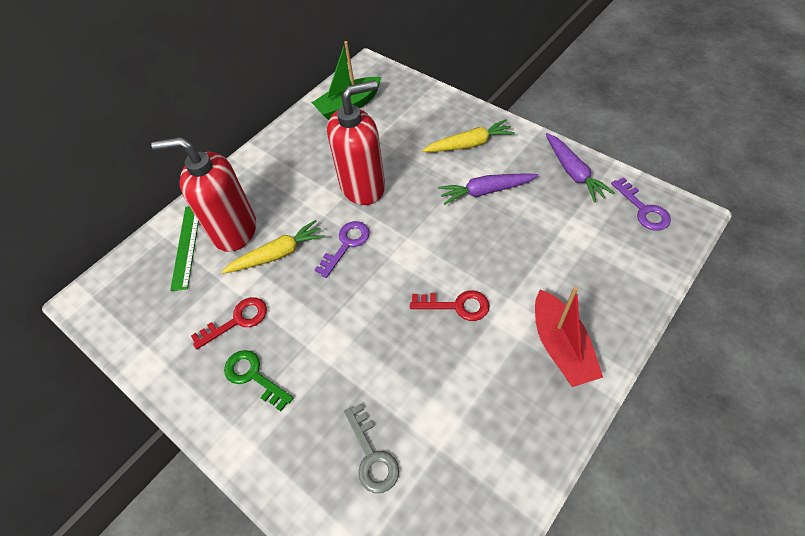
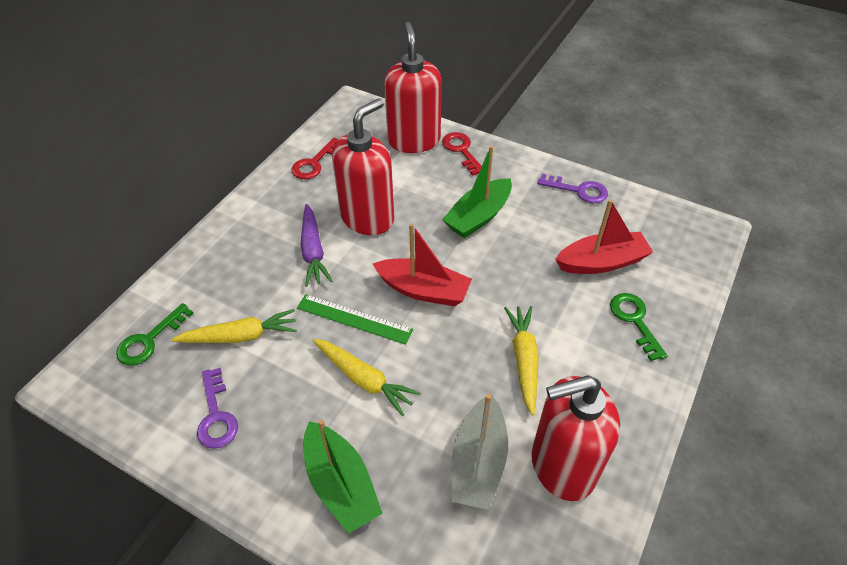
green boat: 1 -> 2
green key: 1 -> 2
grey boat: 0 -> 1
grey key: 1 -> 0
purple carrot: 2 -> 1
red boat: 1 -> 2
red soap dispenser: 2 -> 3
yellow carrot: 2 -> 3

